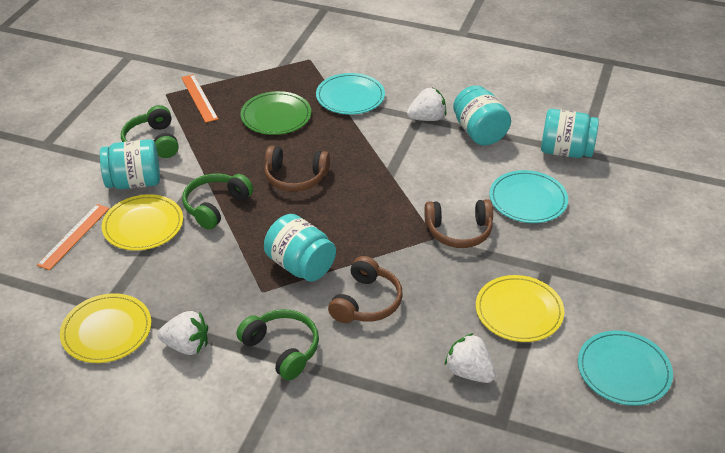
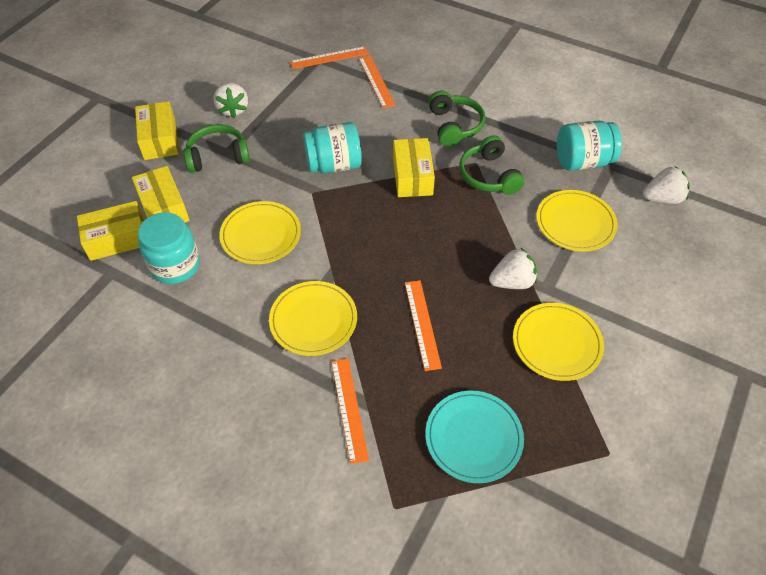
brown headphones: 3 -> 0
green plate: 1 -> 0
orange ruler: 2 -> 4
turquoise jar: 4 -> 3
turquoise plate: 3 -> 1
yellow box: 0 -> 4
yellow plate: 3 -> 4

